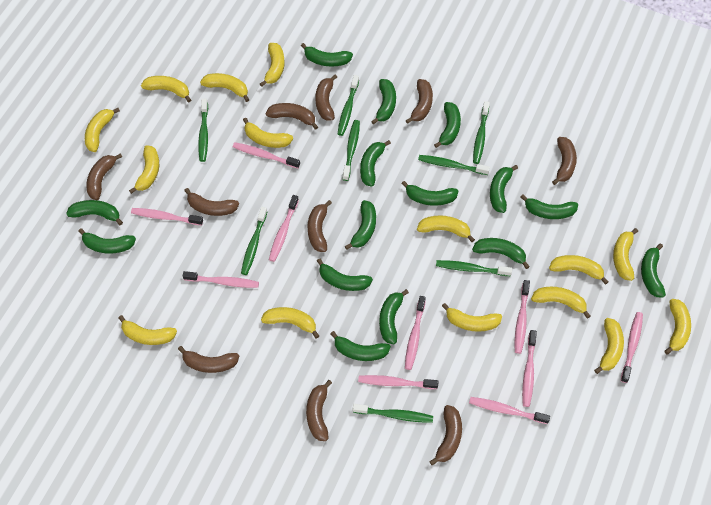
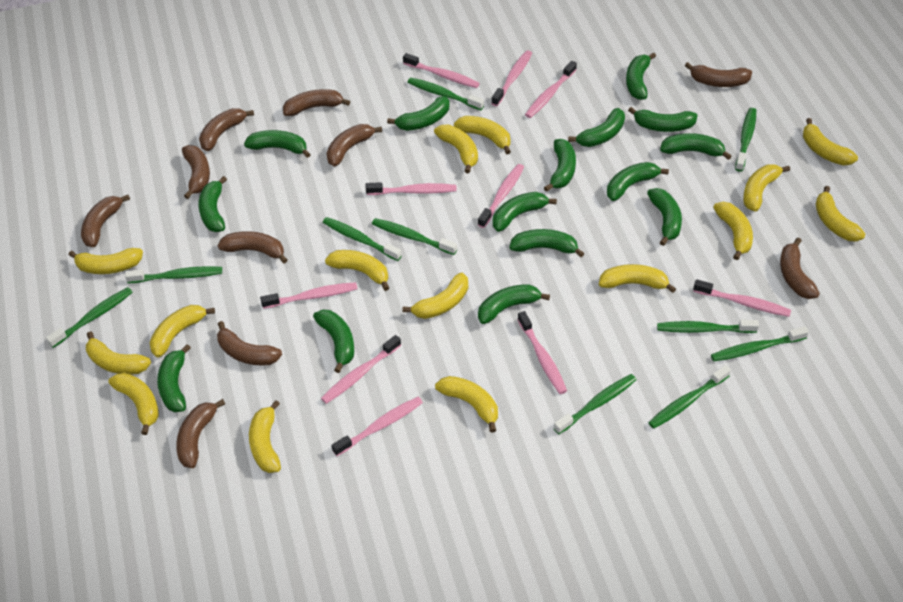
green toothbrush: 8 -> 10

